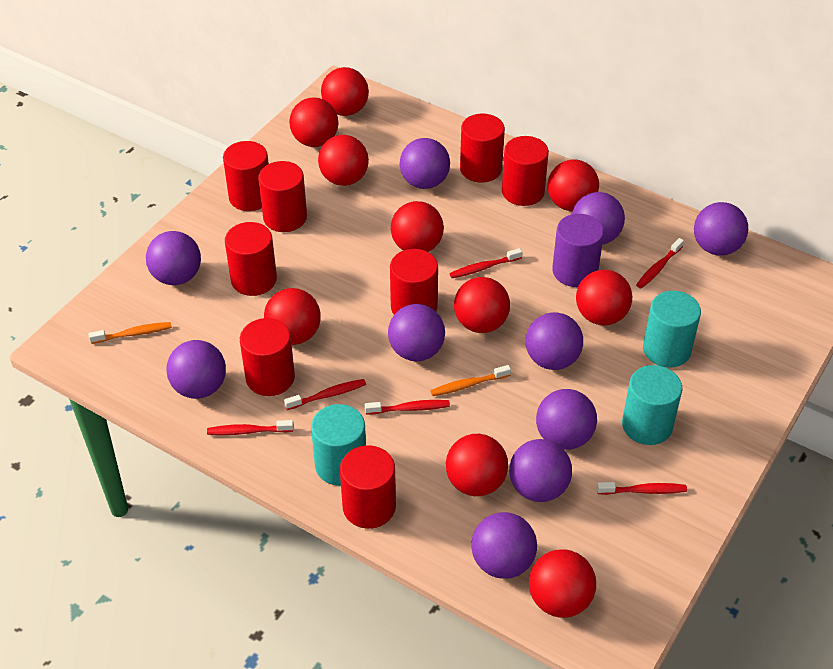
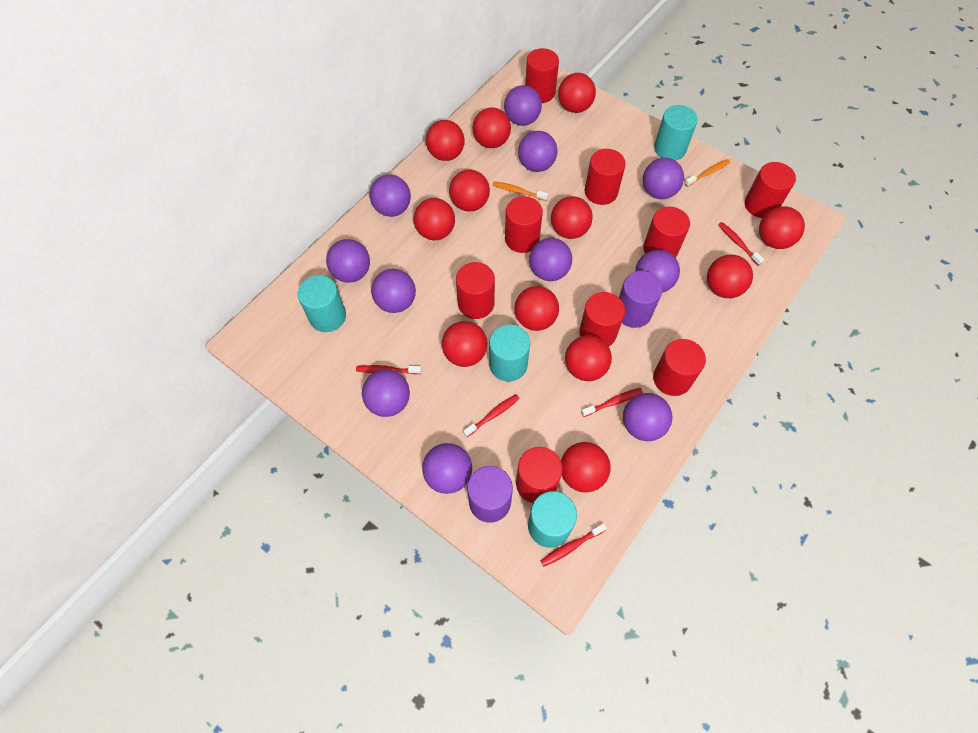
purple ball: 10 -> 11
purple cylinder: 1 -> 2
red ball: 10 -> 12
red cylinder: 8 -> 9
red toothbrush: 6 -> 5
turquoise cylinder: 3 -> 4

